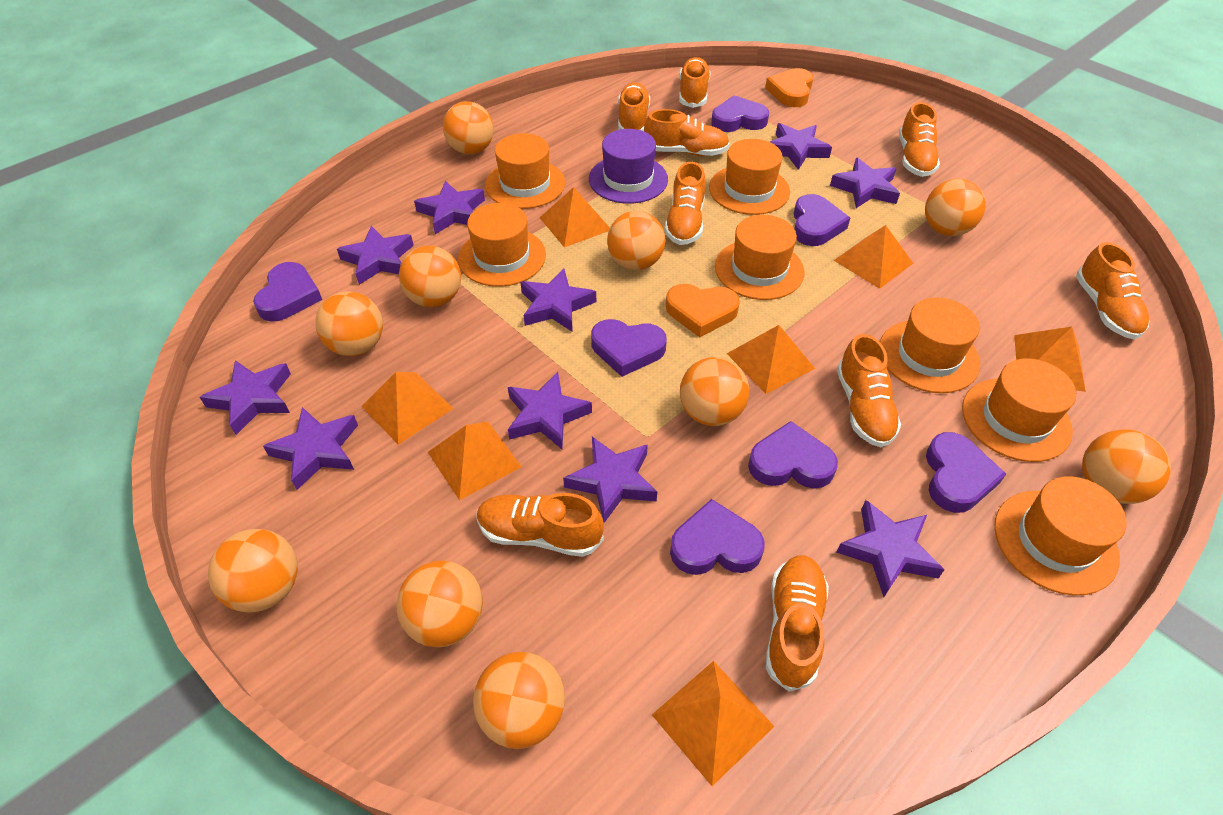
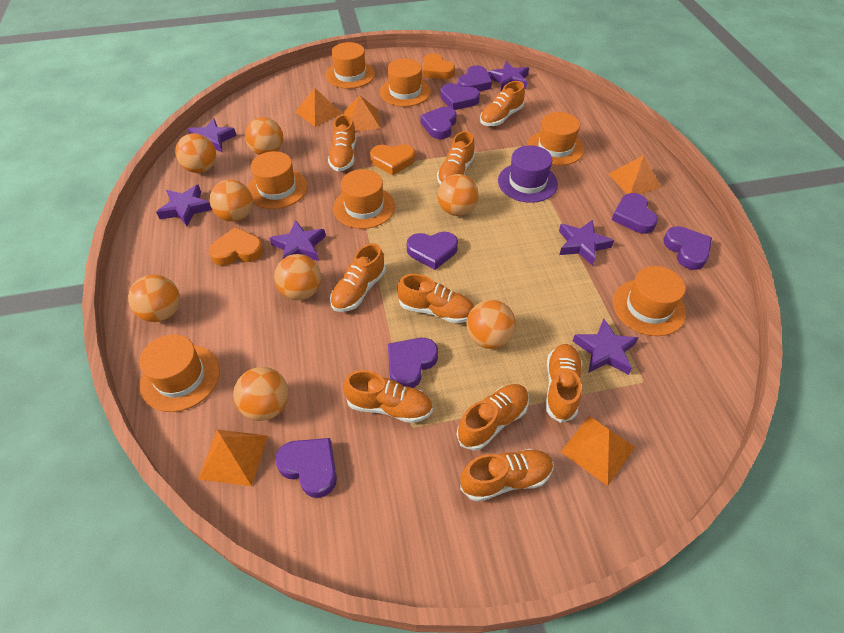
orange ball: 10 -> 8
orange heart: 2 -> 3
orange pyramid: 7 -> 5
purple heart: 7 -> 8
purple star: 10 -> 6

